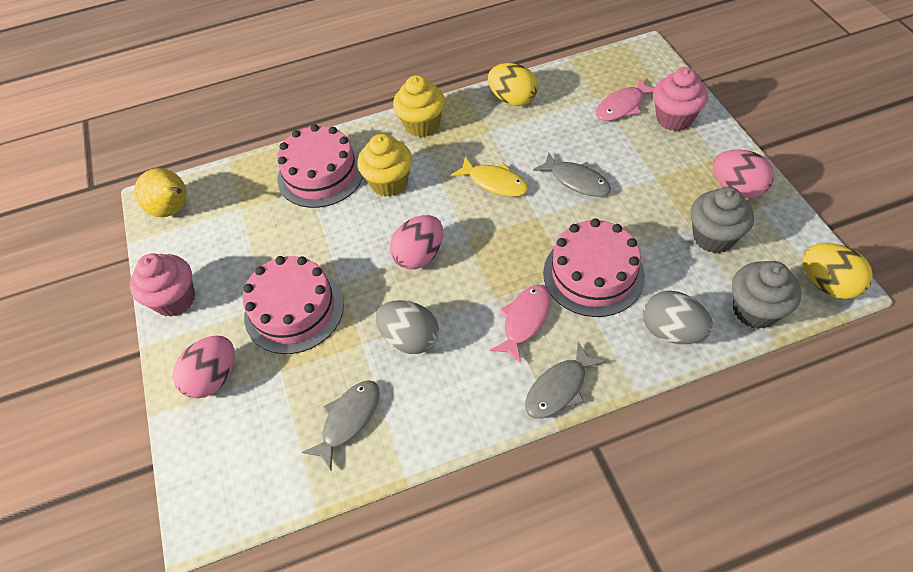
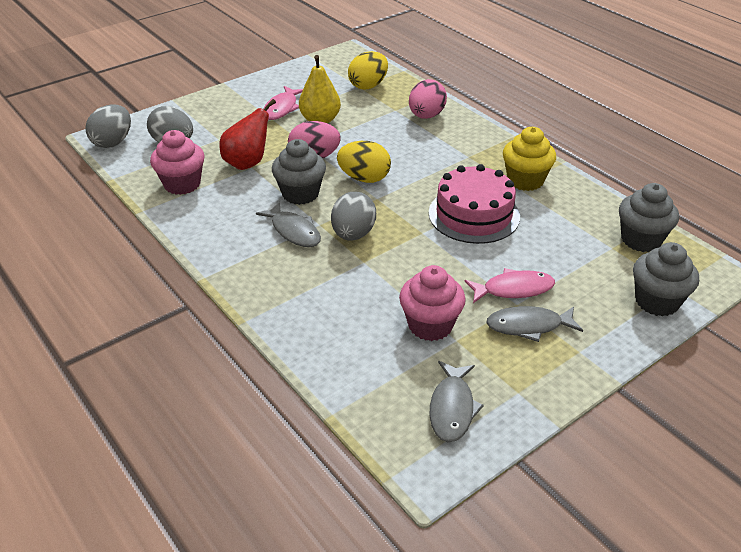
grey cupcake: 2 -> 3
grey egg: 2 -> 3
pink cake: 3 -> 1
pink egg: 3 -> 2
red pear: 0 -> 1
yellow cupcake: 2 -> 1
yellow fish: 1 -> 0

